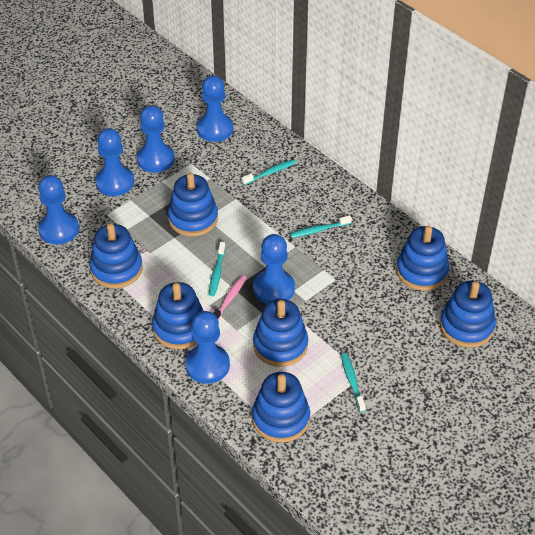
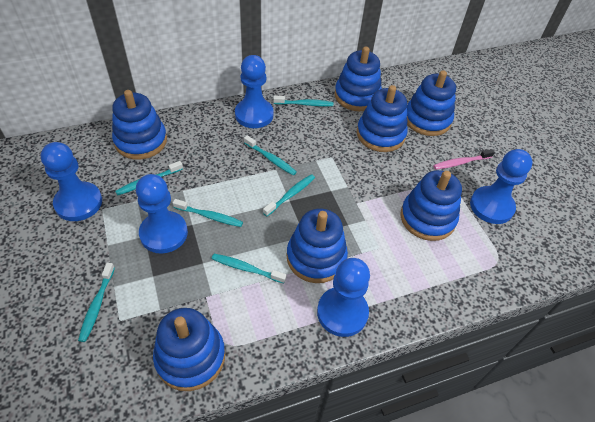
blue pawn: 6 -> 5
turquoise toothbrush: 4 -> 7

